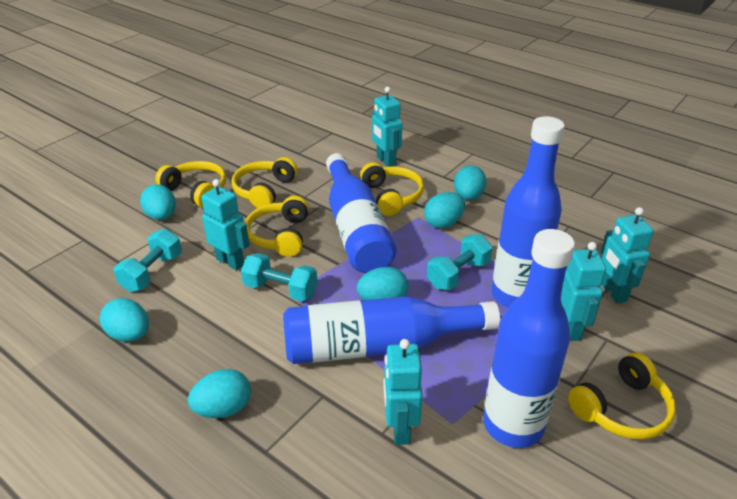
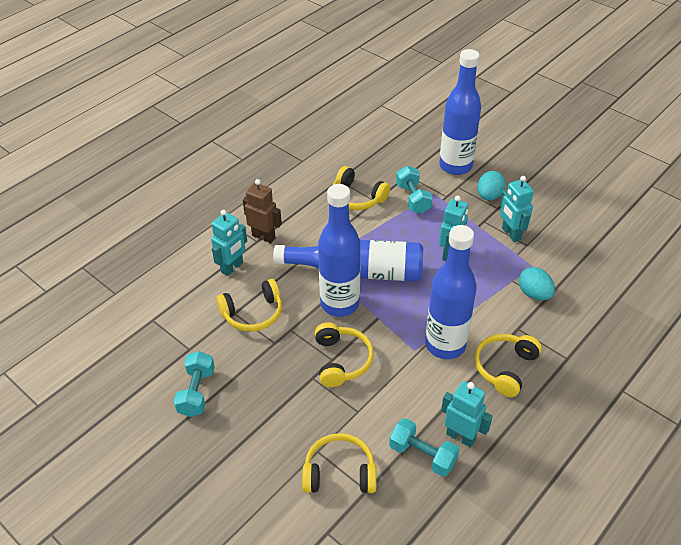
brown robot: 0 -> 1
turquoise egg: 6 -> 2
turquoise robot: 5 -> 4

